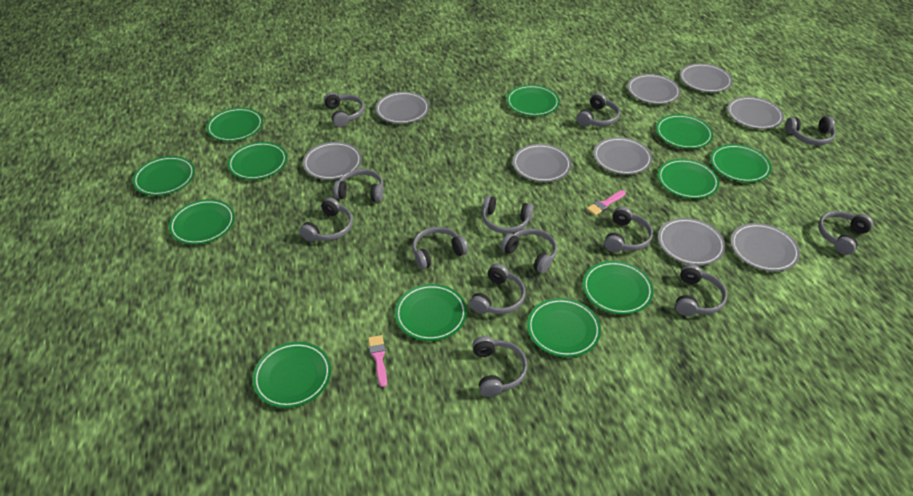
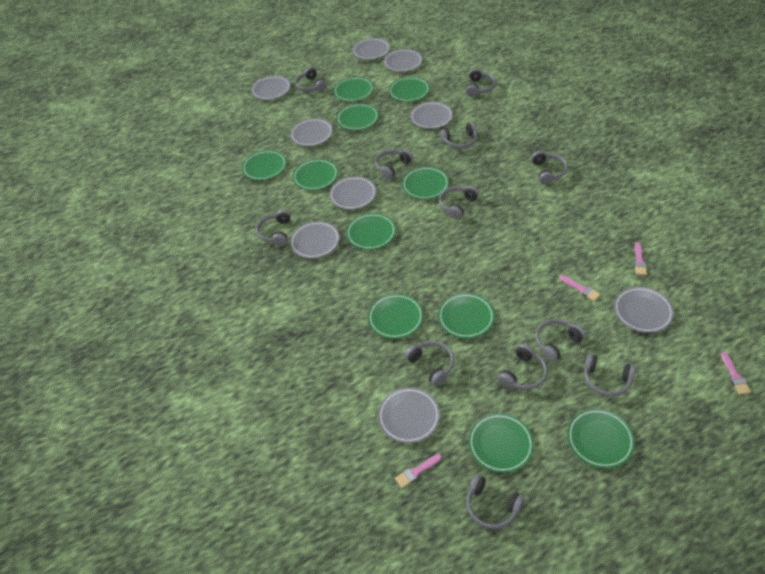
green plate: 12 -> 11
grey headphones: 13 -> 12
pink brush: 2 -> 4

